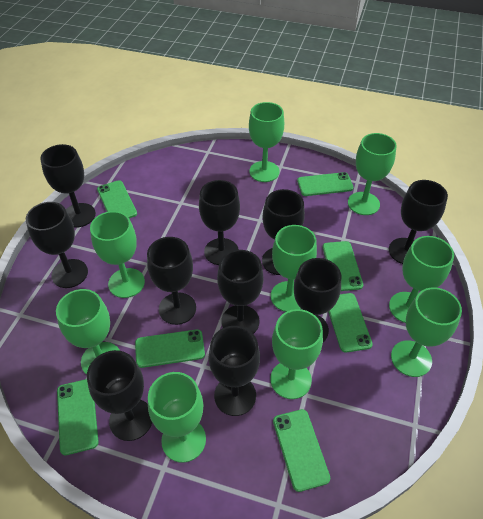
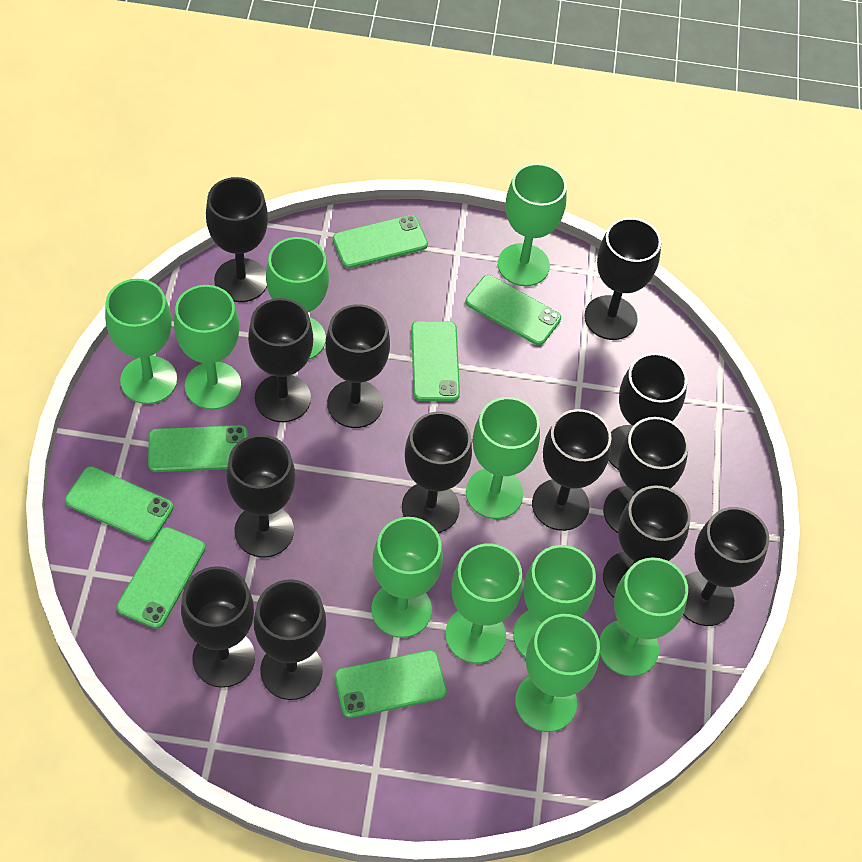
black goblet: 10 -> 13
green goblet: 9 -> 10

